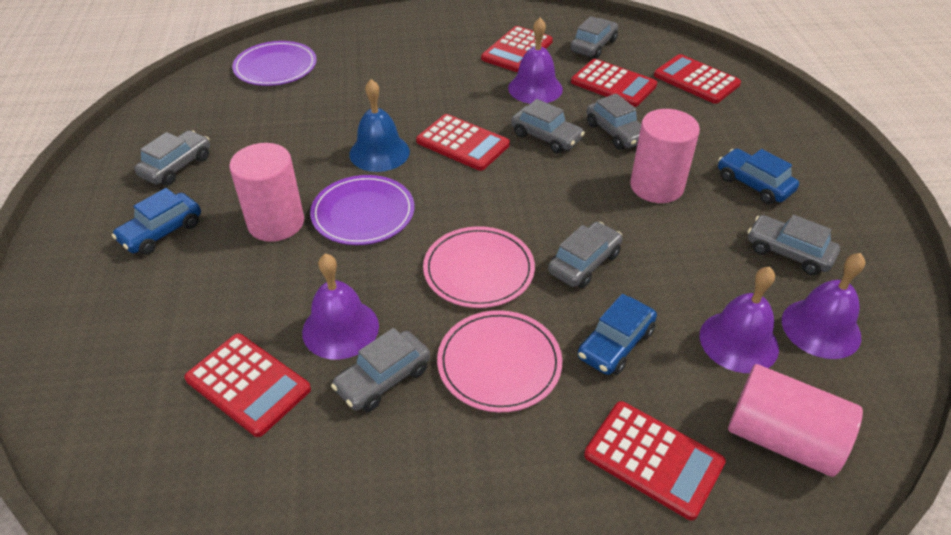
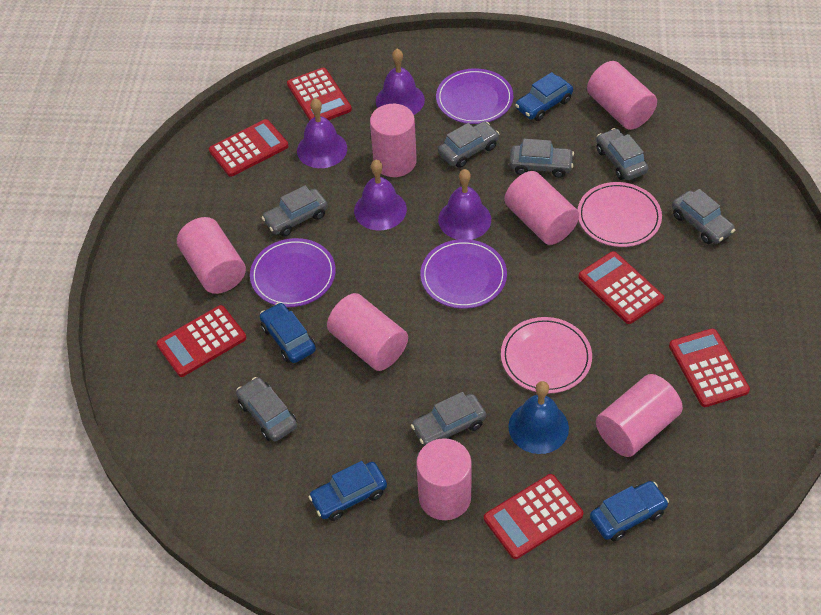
blue car: 3 -> 4
pink cylinder: 3 -> 7
purple plate: 2 -> 3

